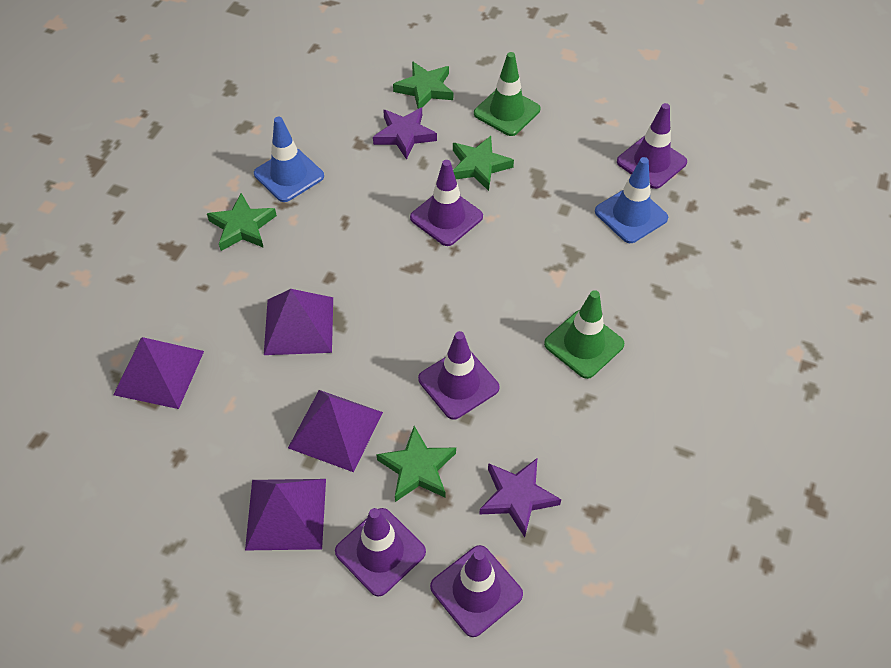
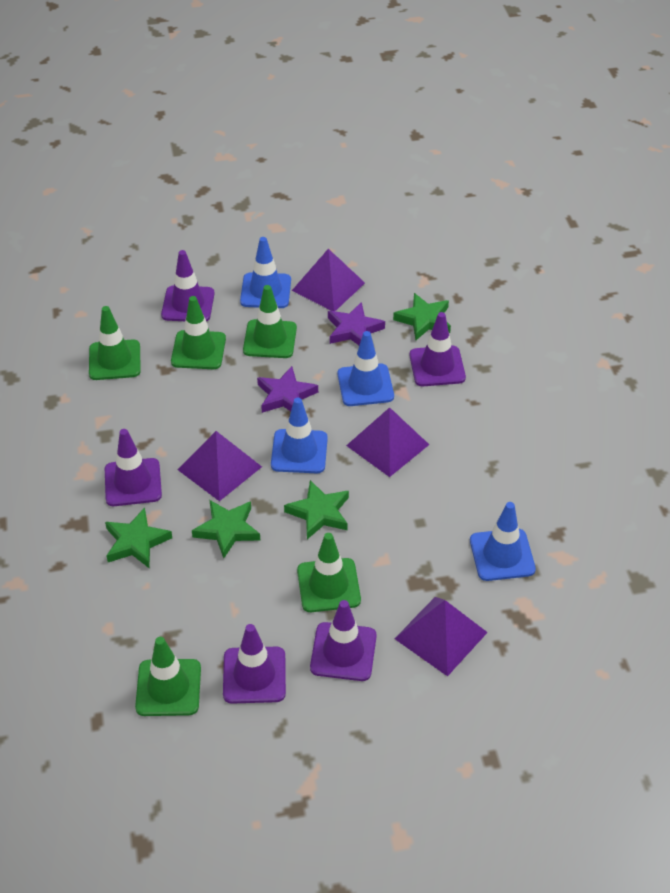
blue traffic cone: 2 -> 4
green traffic cone: 2 -> 5

